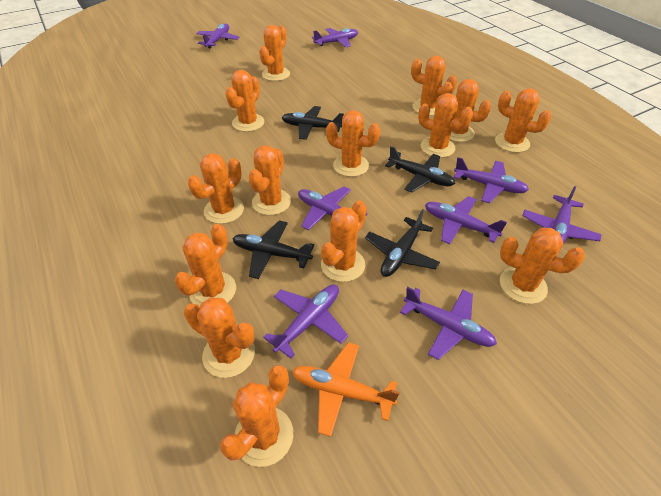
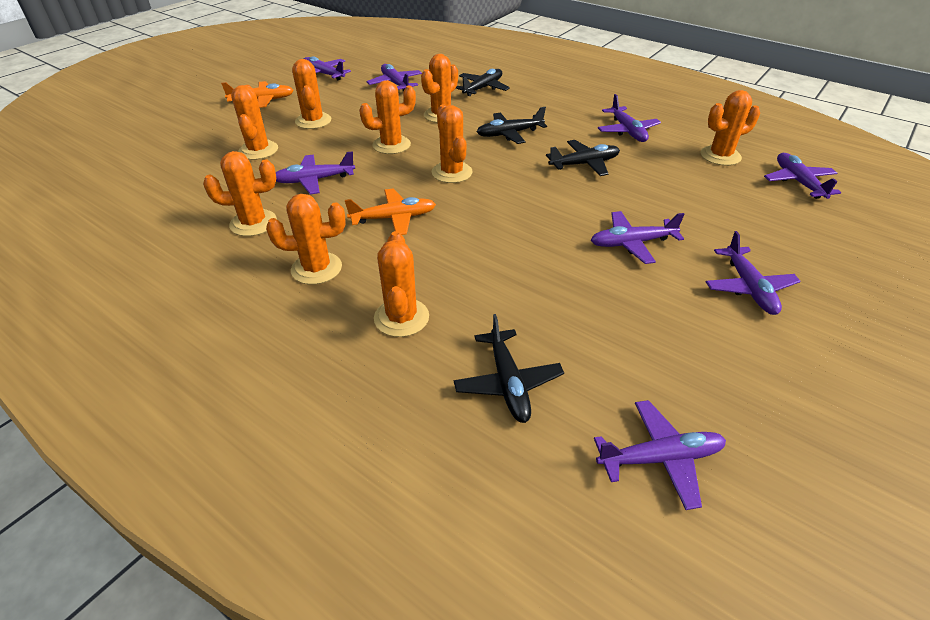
orange cactus: 14 -> 9
orange plane: 1 -> 2

